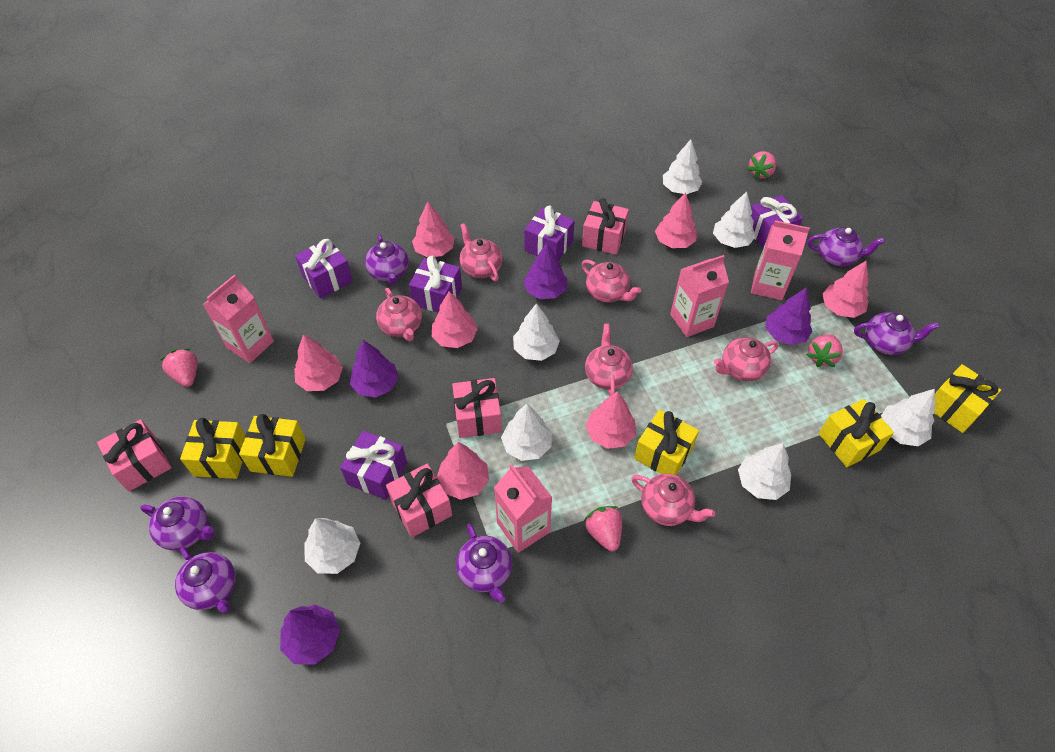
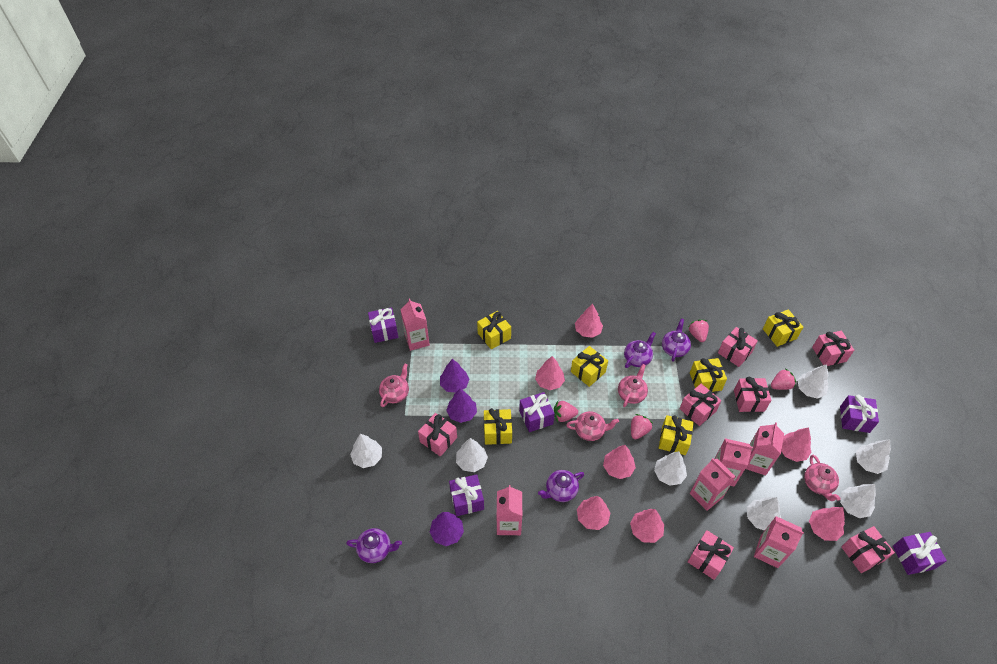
pink carton: 4 -> 6
pink gift: 4 -> 7
pink teapot: 6 -> 4
purple teapot: 6 -> 4
purple tree: 4 -> 3
yellow gift: 5 -> 6

